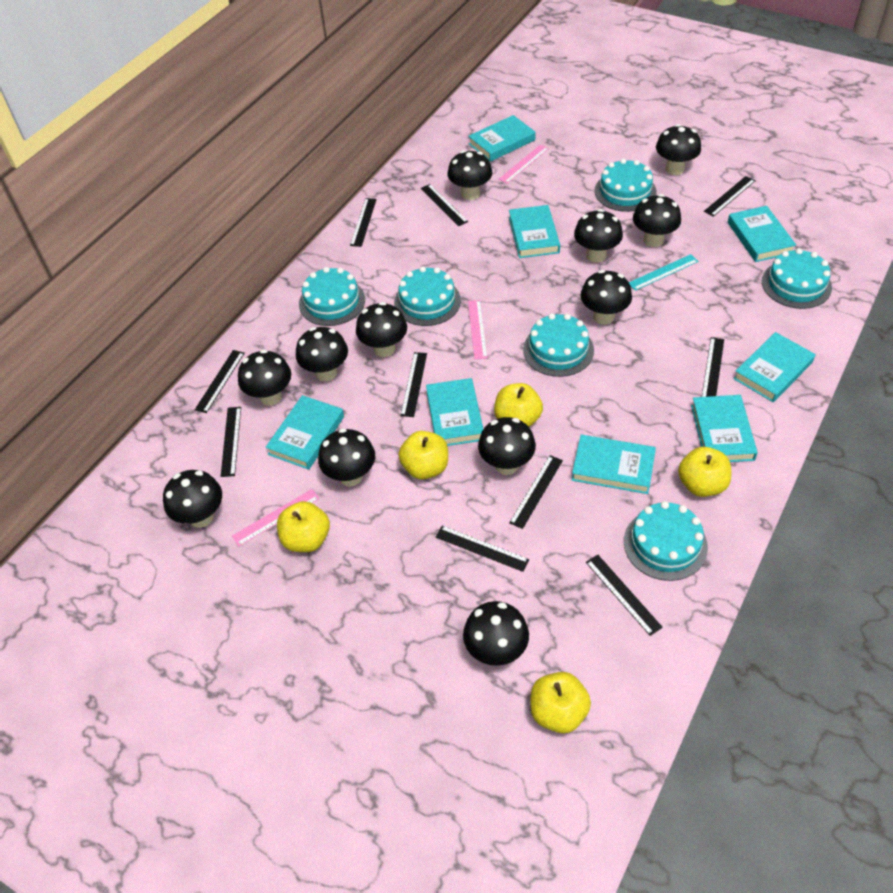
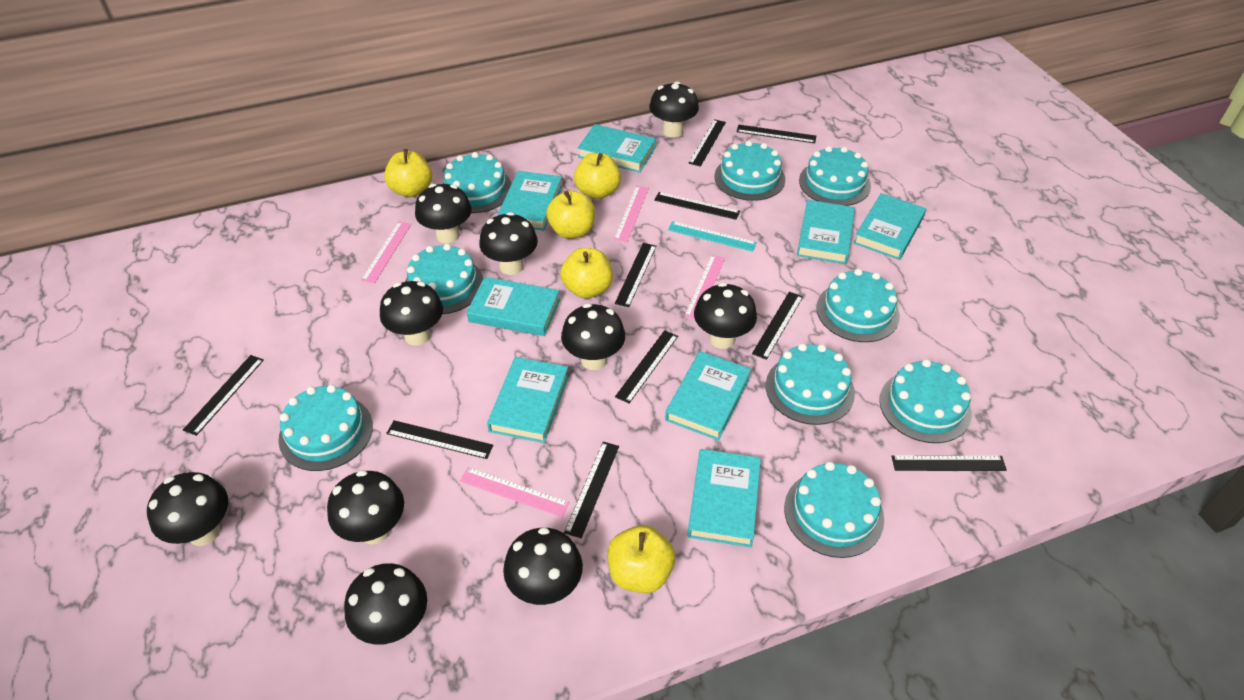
black mushroom: 12 -> 10
pink ruler: 3 -> 4
turquoise cake: 6 -> 9

